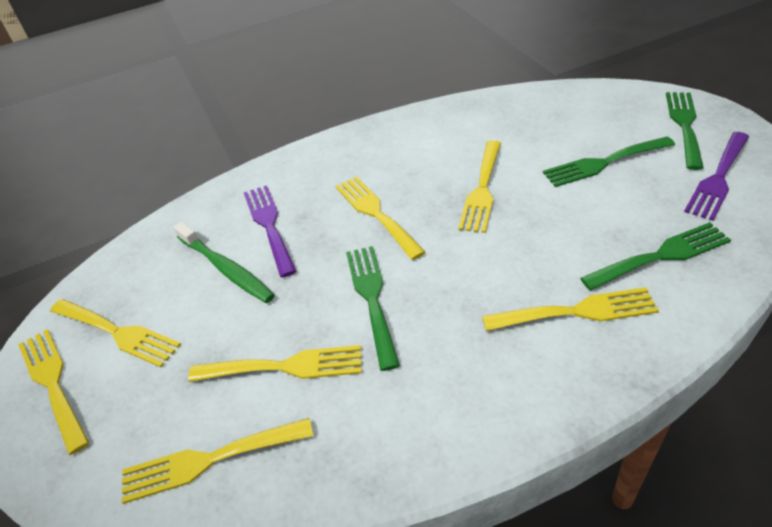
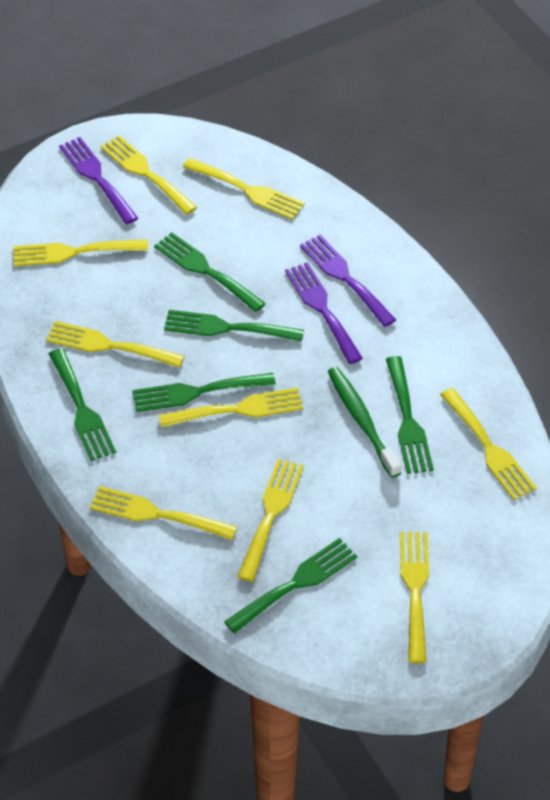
green fork: 4 -> 6
purple fork: 2 -> 3
yellow fork: 7 -> 9

